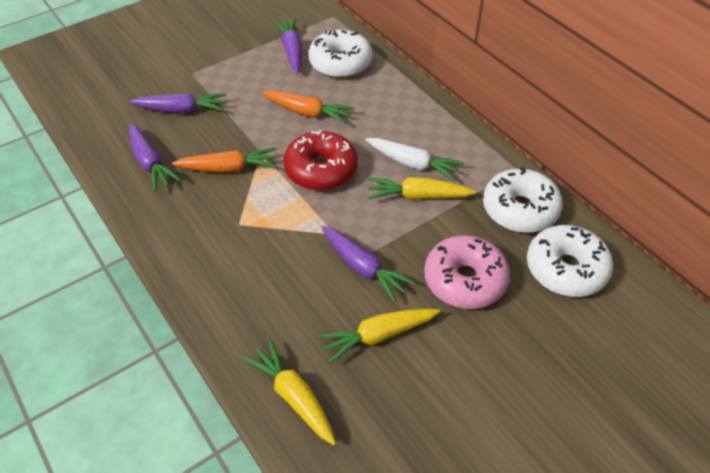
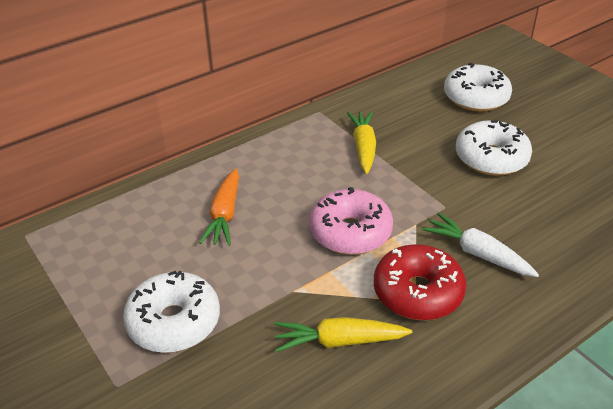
orange carrot: 2 -> 1
purple carrot: 4 -> 0
yellow carrot: 3 -> 2

